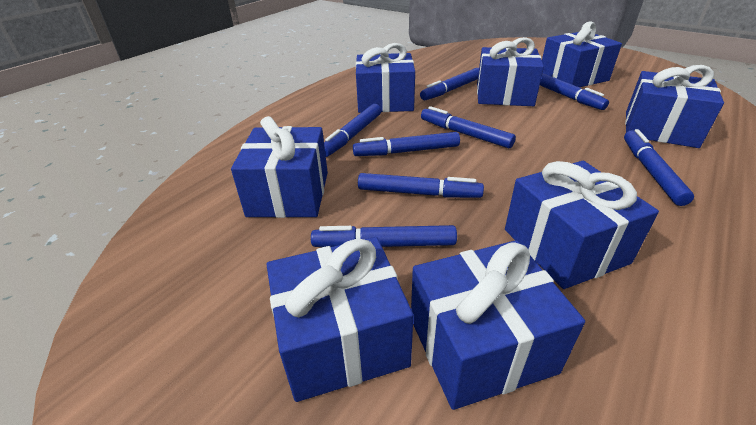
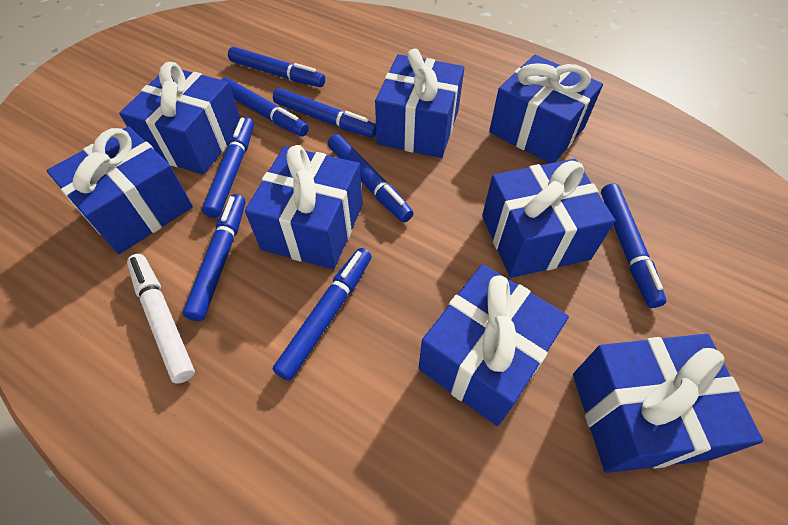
white marker: 0 -> 1

